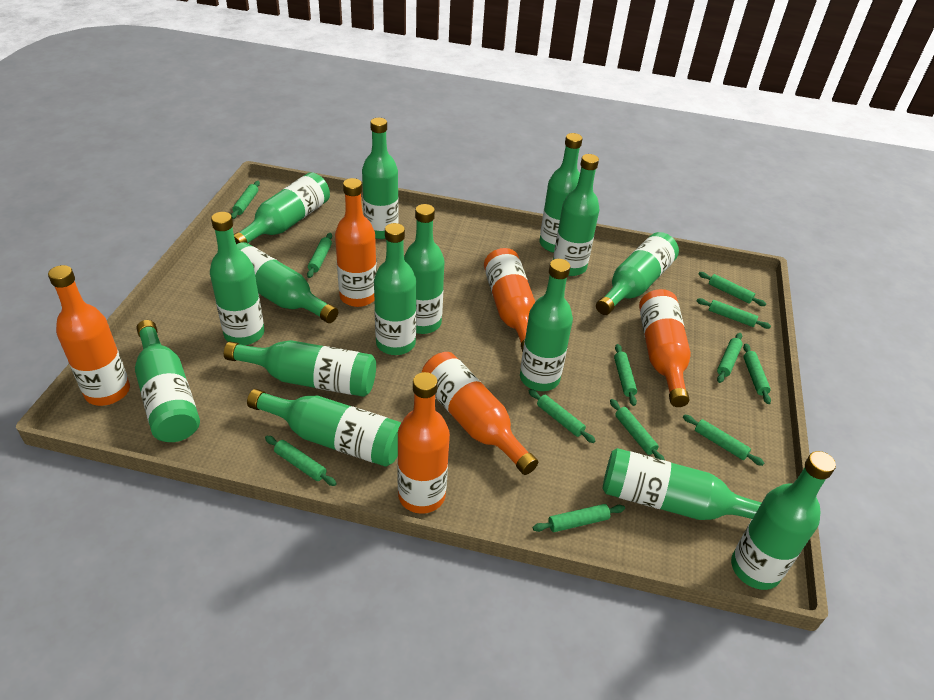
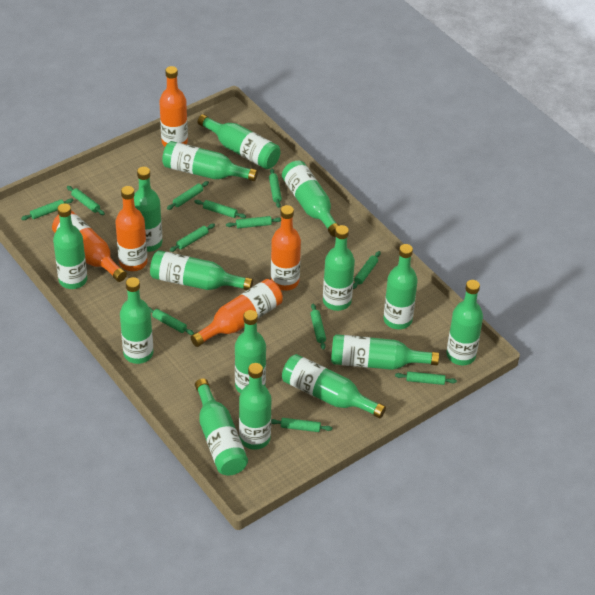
orange bottle: 6 -> 5

